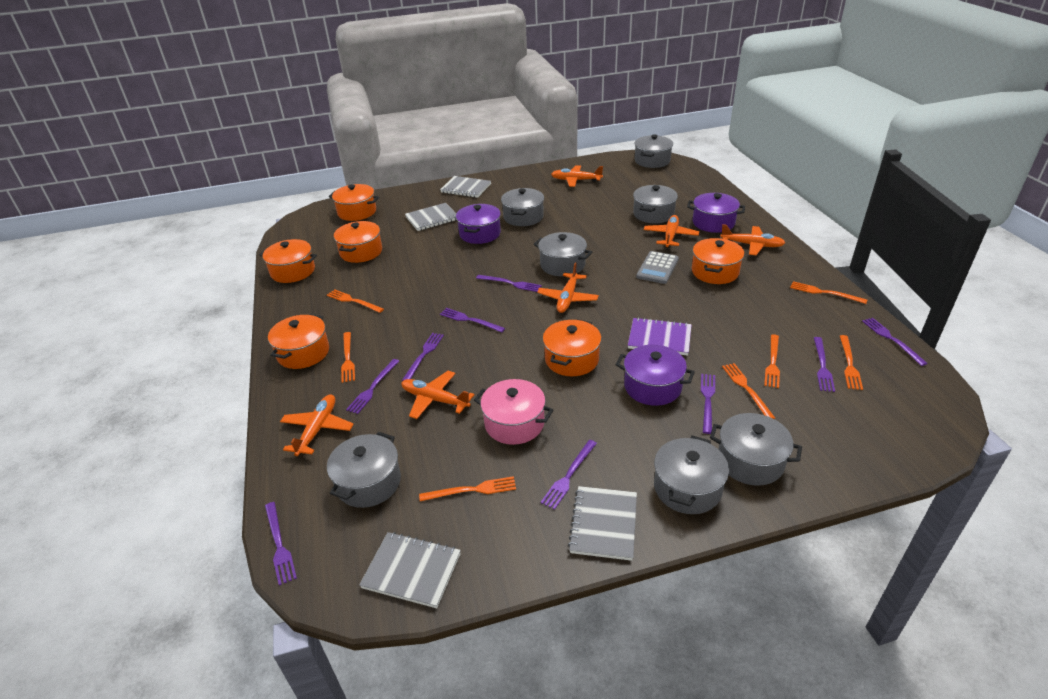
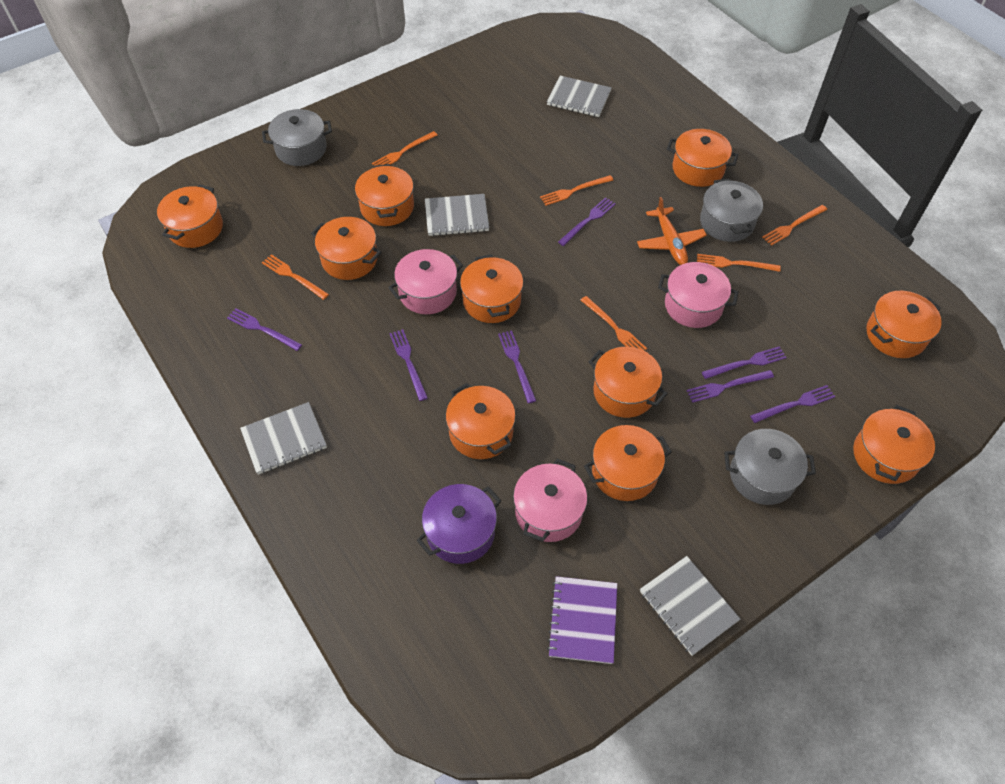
grey calculator: 1 -> 0
grey pot: 7 -> 3
orange fork: 7 -> 6
orange plane: 6 -> 1
orange pot: 6 -> 10
pink pot: 1 -> 3
purple fork: 9 -> 7
purple pot: 3 -> 1

